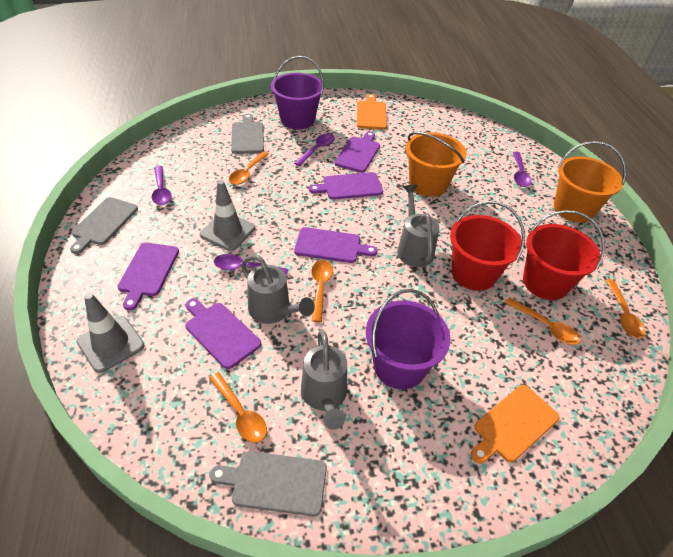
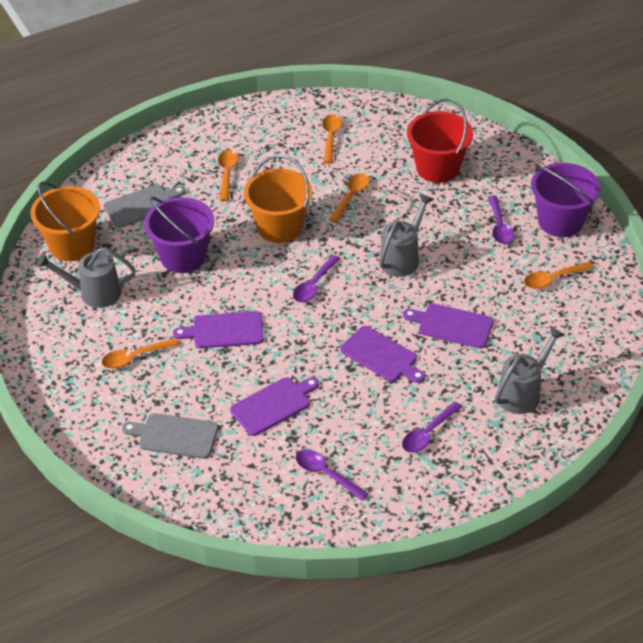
grey cutting board: 3 -> 2
grey traffic cone: 2 -> 0
orange cutting board: 2 -> 0
purple cutting board: 5 -> 4
red bucket: 2 -> 1

